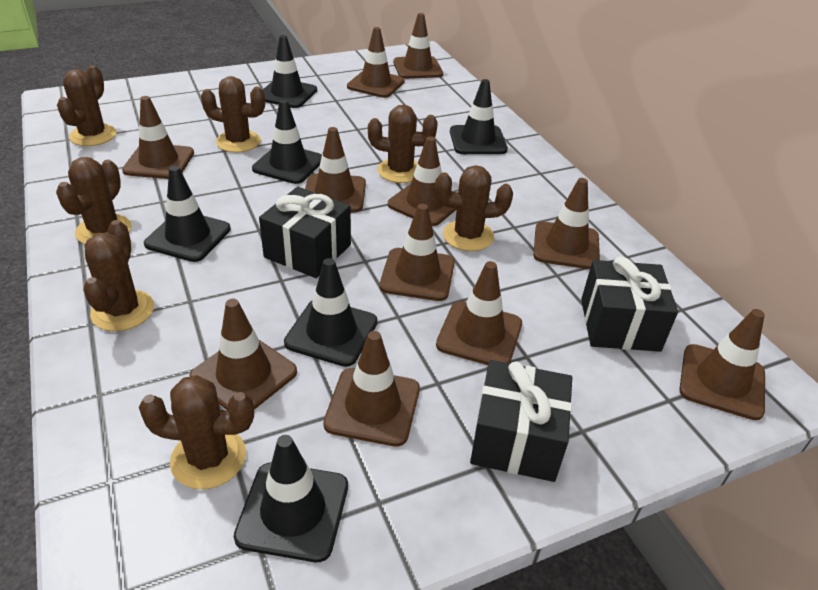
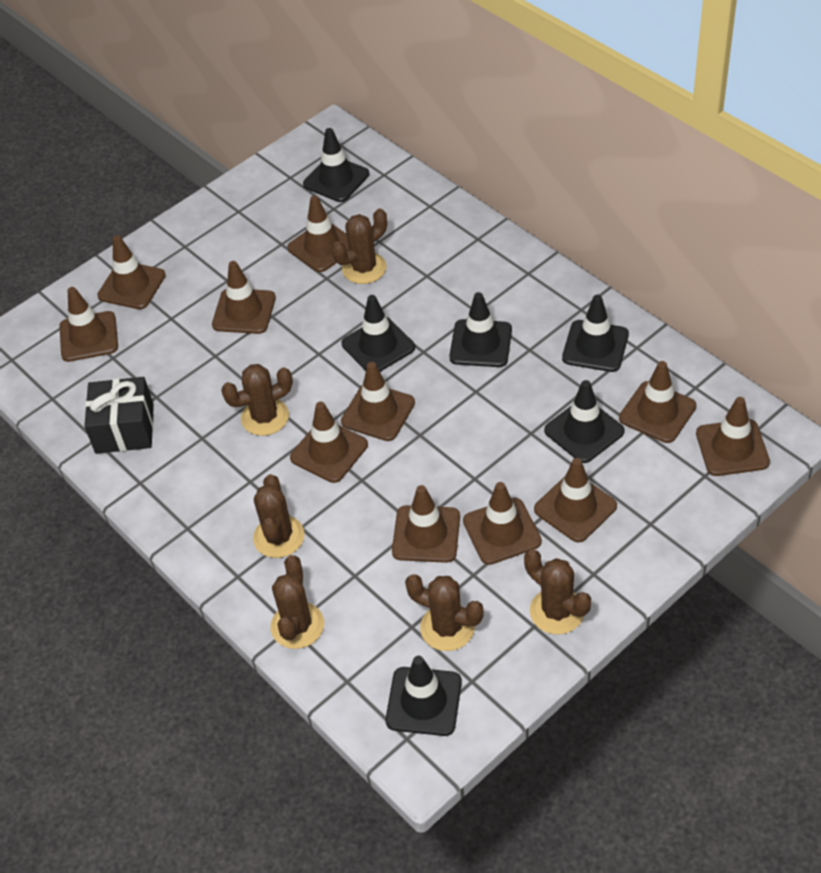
black gift: 3 -> 1
brown cactus: 7 -> 6

